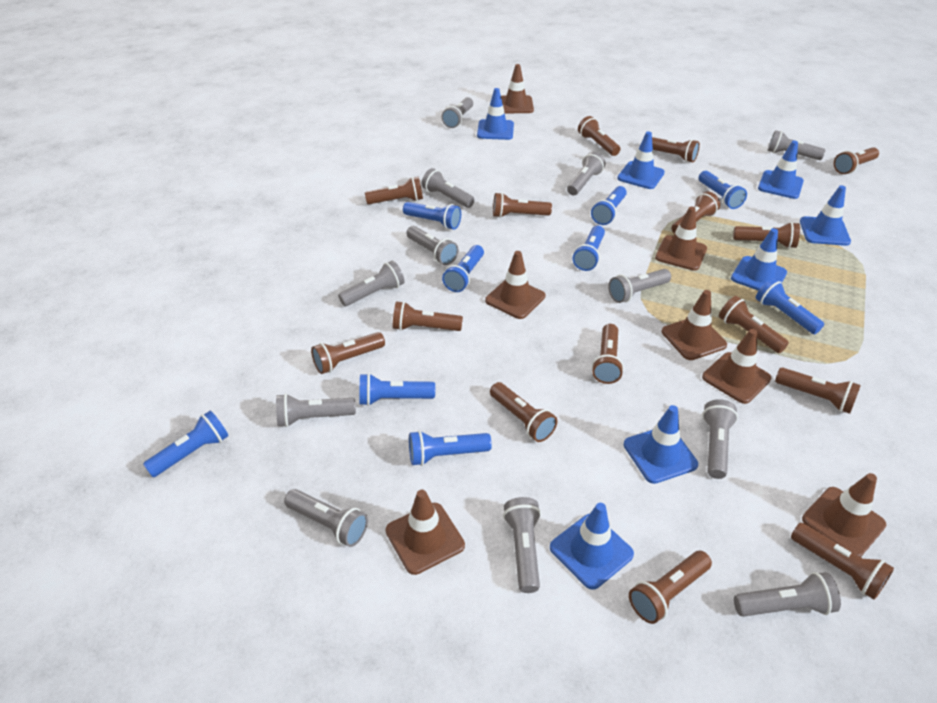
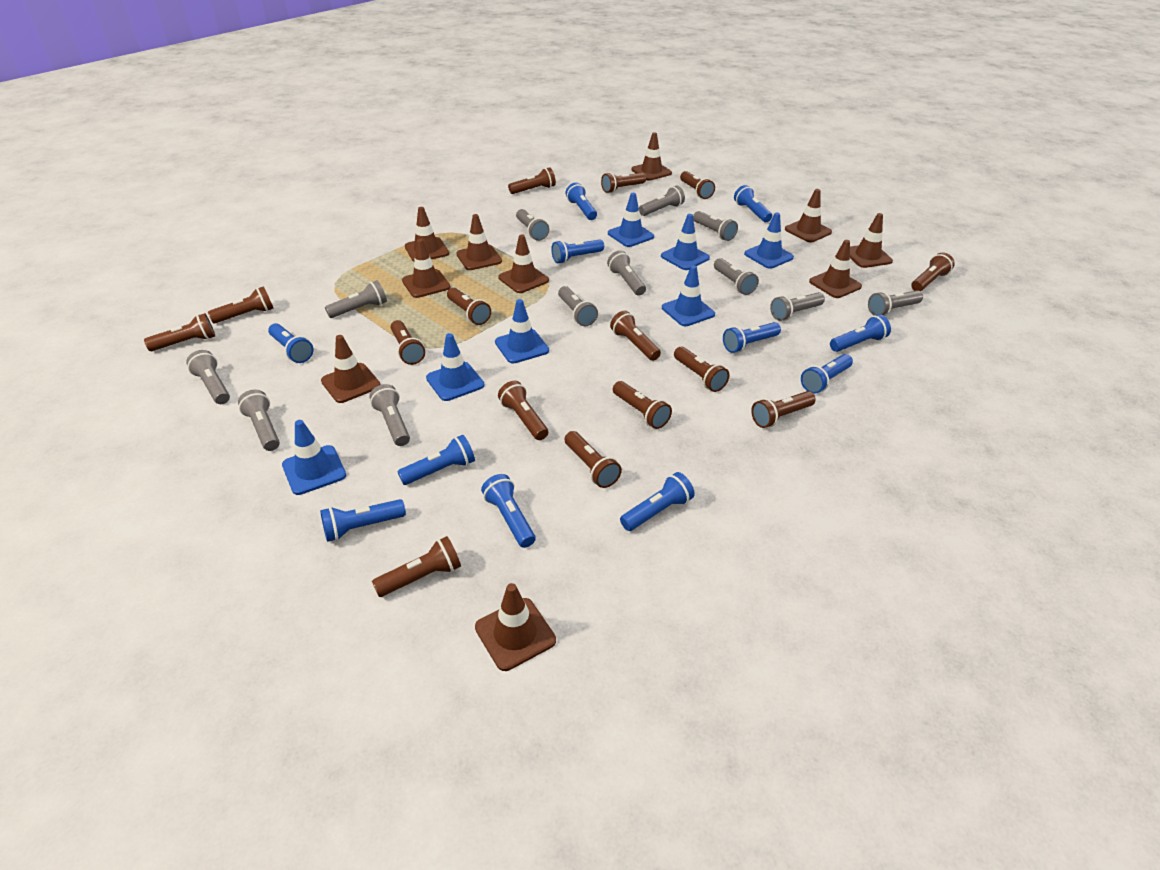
blue flashlight: 9 -> 11
brown traffic cone: 7 -> 10

